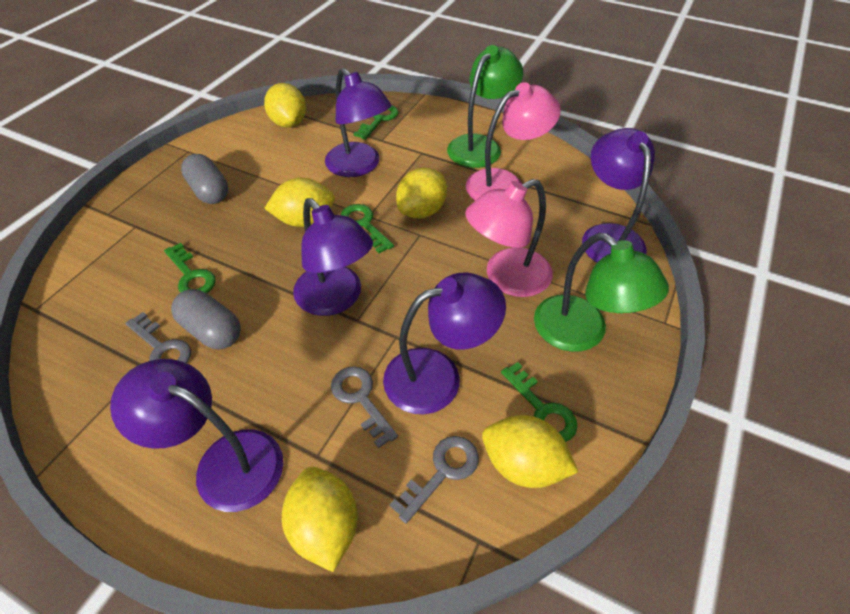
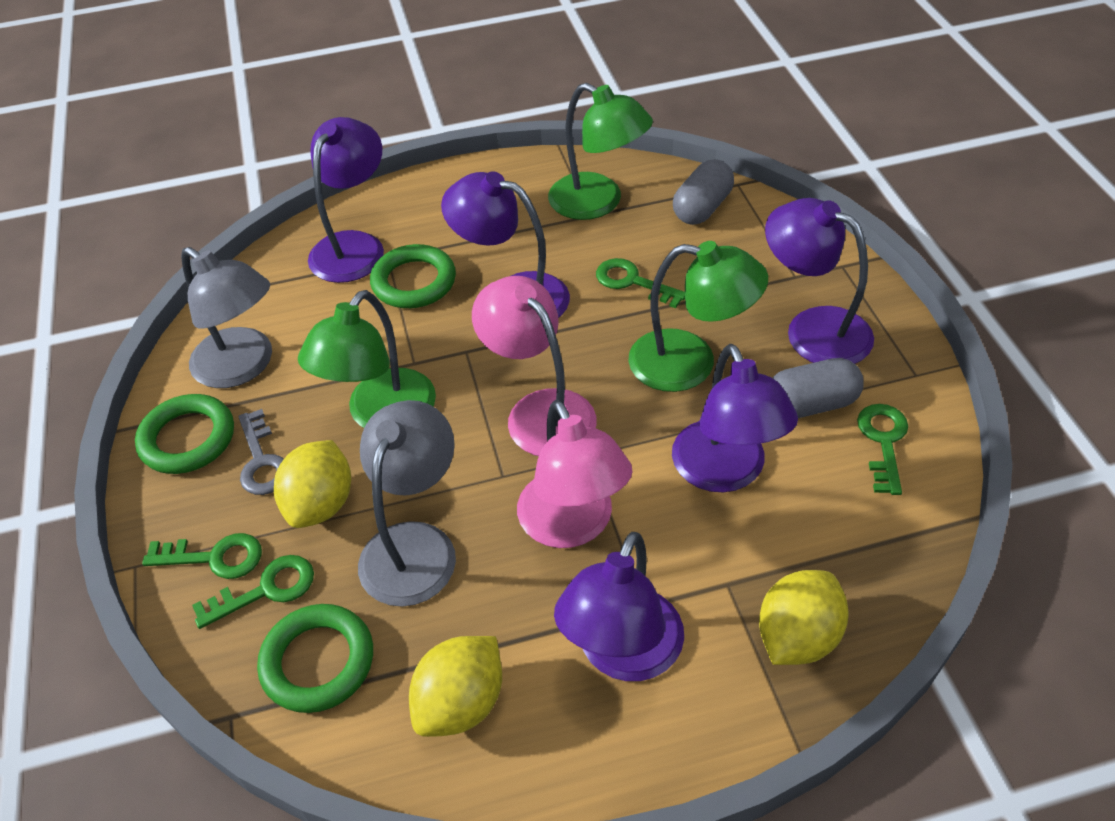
green lamp: 2 -> 3
green ring: 0 -> 3
grey key: 3 -> 1
grey lamp: 0 -> 2
yellow lemon: 5 -> 3

